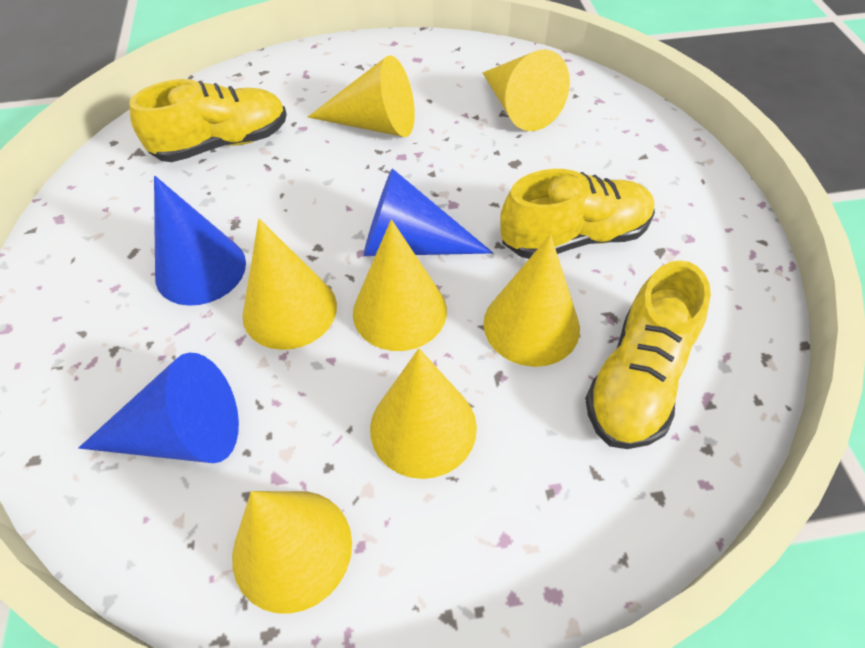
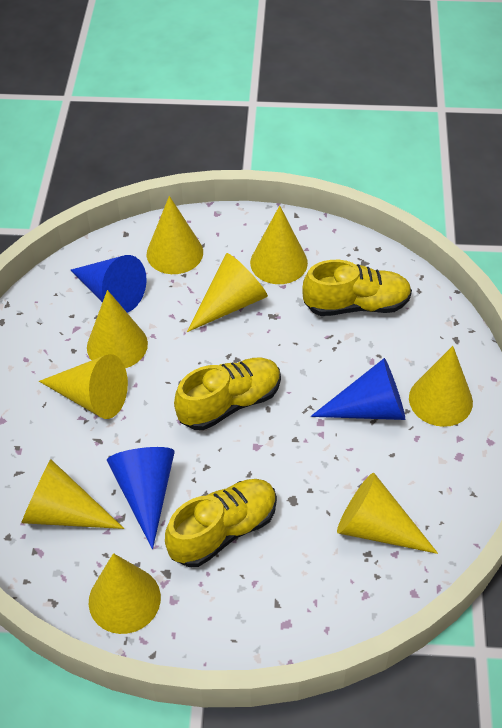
yellow cone: 7 -> 9

